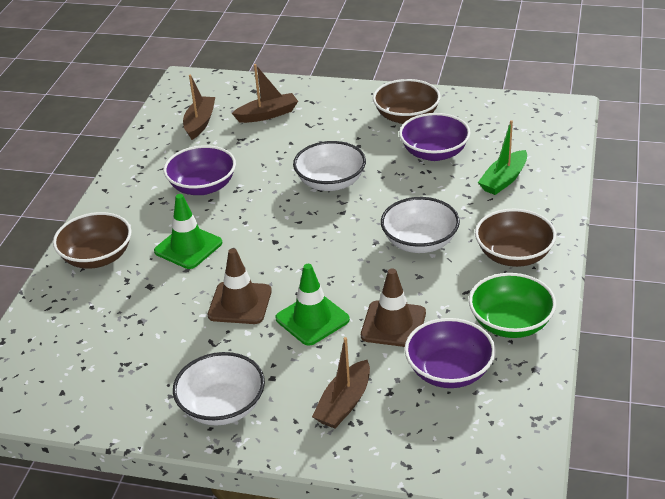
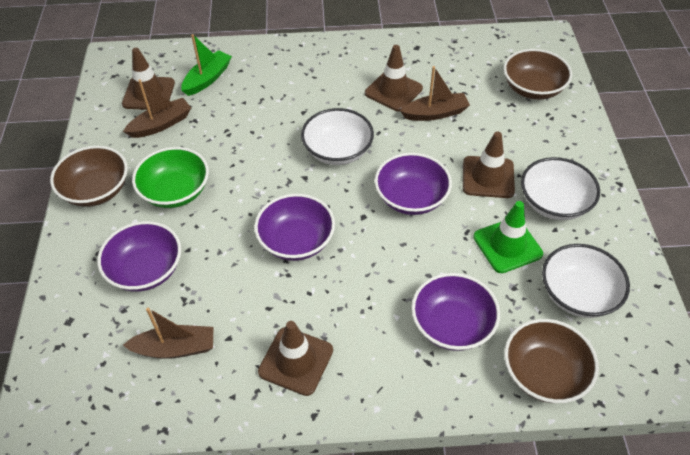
brown traffic cone: 2 -> 4
green traffic cone: 2 -> 1
purple bowl: 3 -> 4

